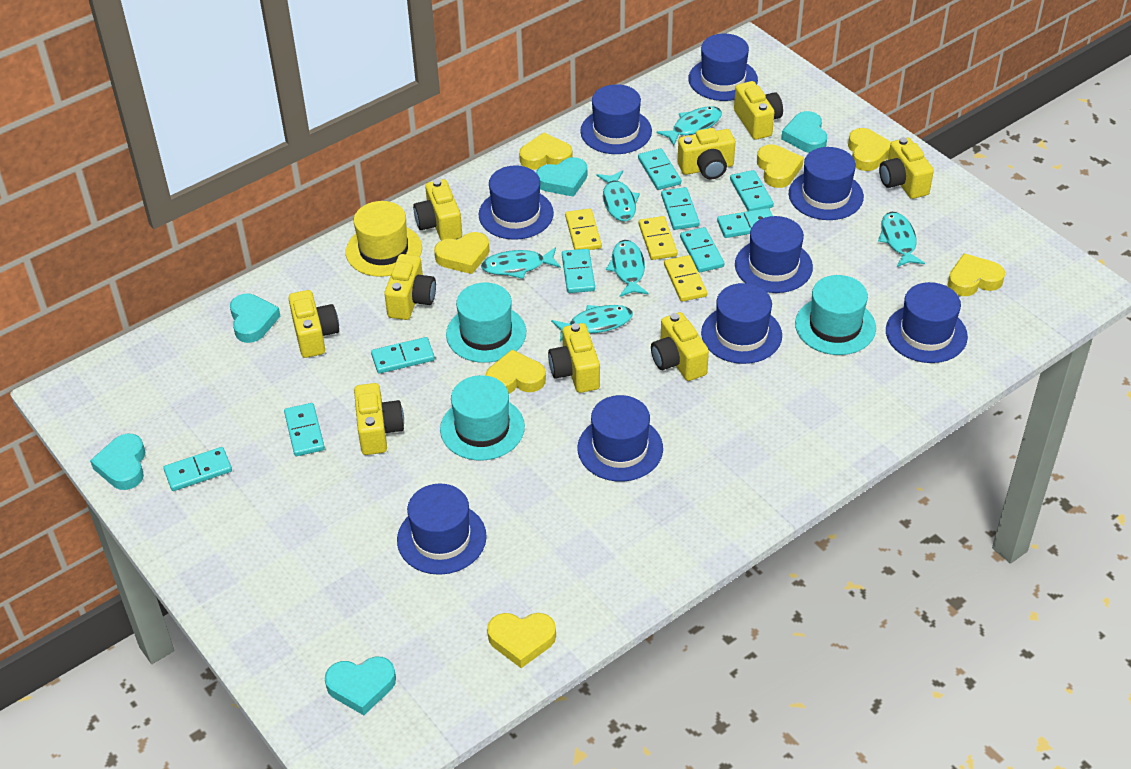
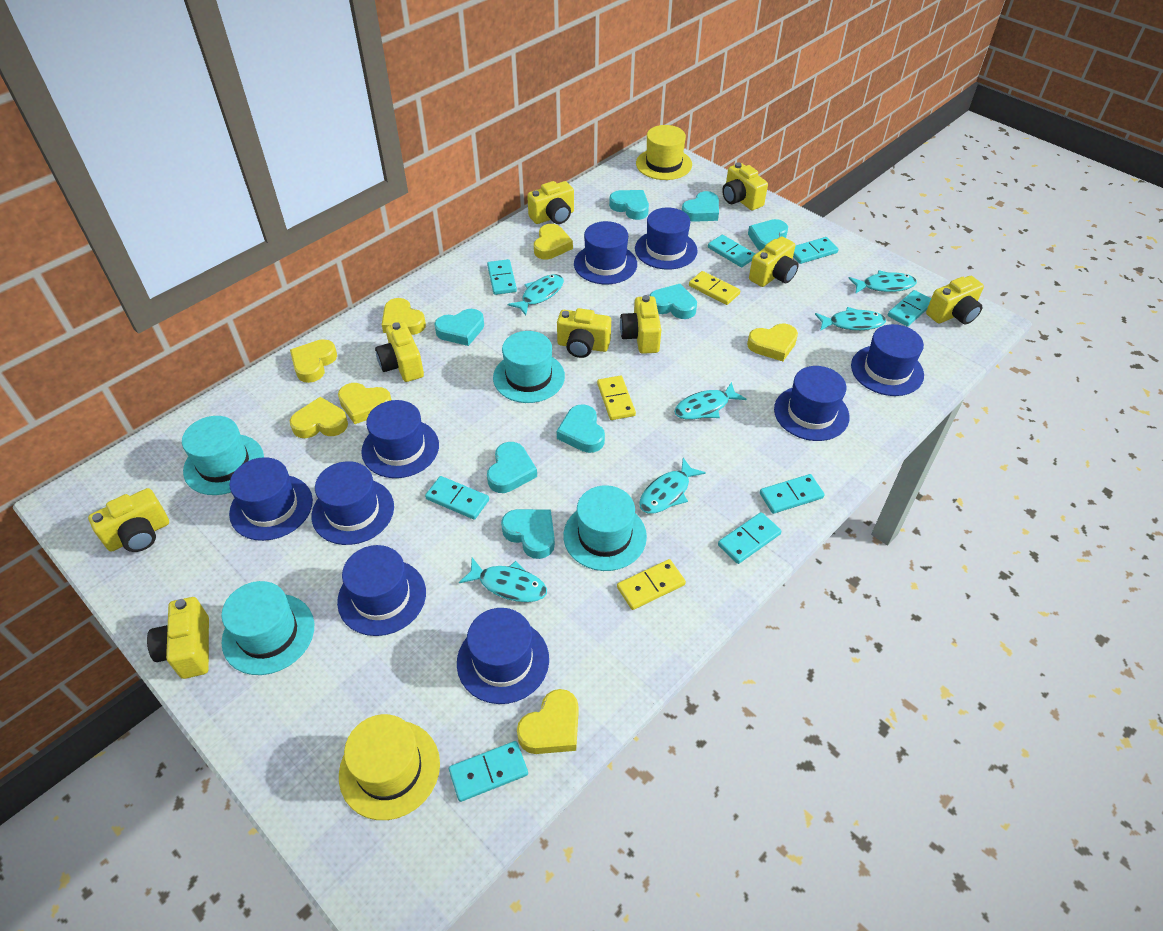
turquoise domino: 9 -> 8
turquoise hat: 3 -> 4
turquoise heart: 5 -> 8
yellow hat: 1 -> 2

